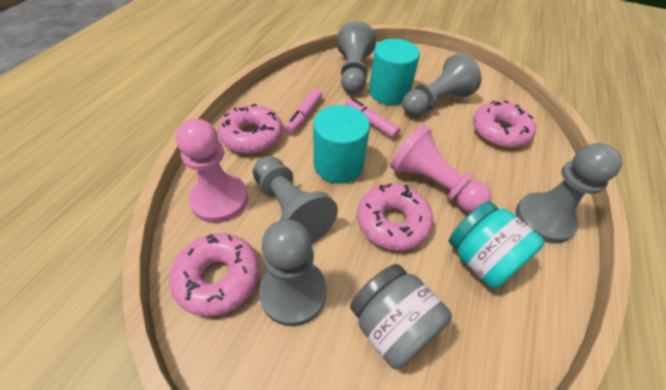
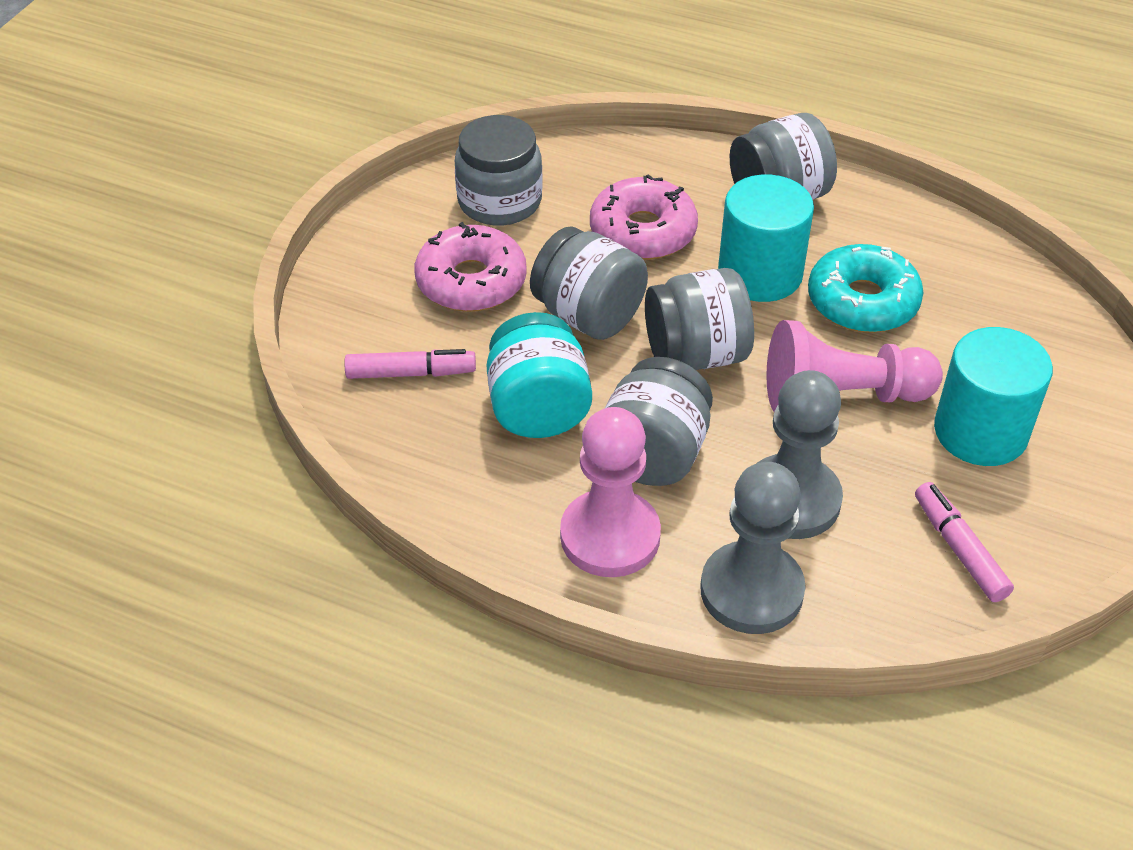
grey jar: 1 -> 5
grey pawn: 5 -> 2
pink donut: 4 -> 2
turquoise donut: 0 -> 1

